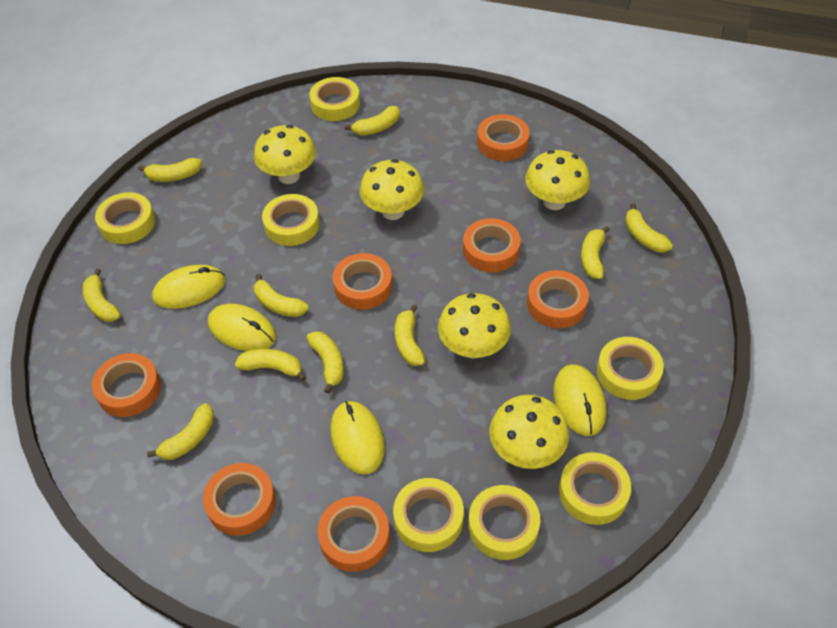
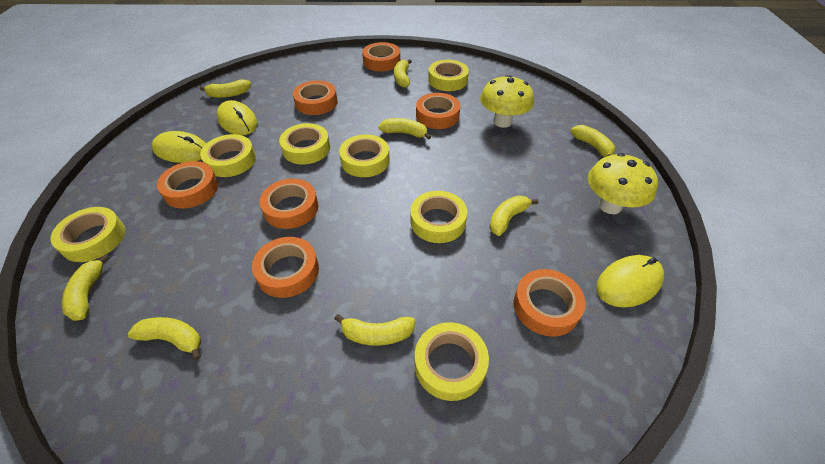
yellow banana: 10 -> 8
yellow mouse: 4 -> 3
yellow mushroom: 5 -> 2

